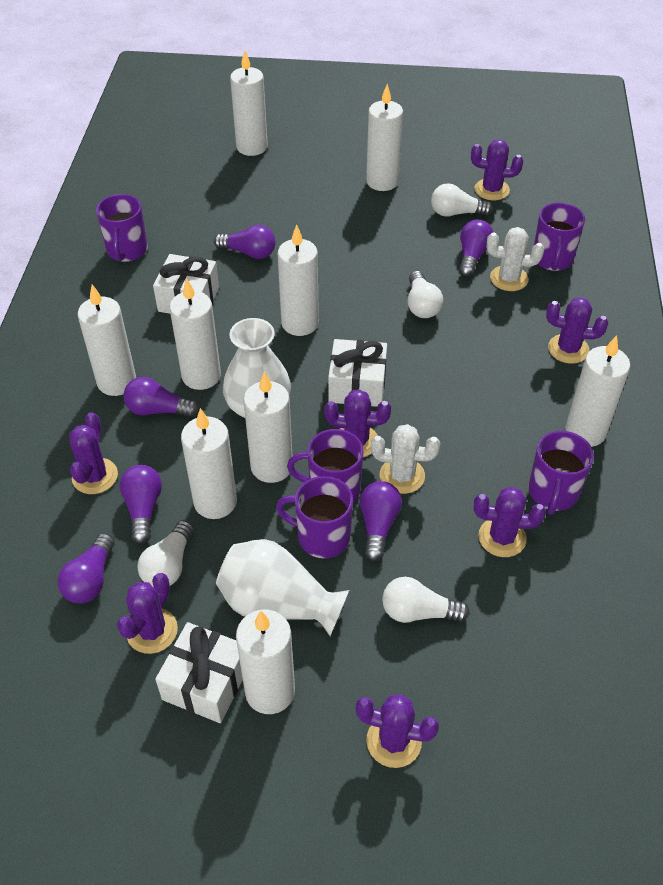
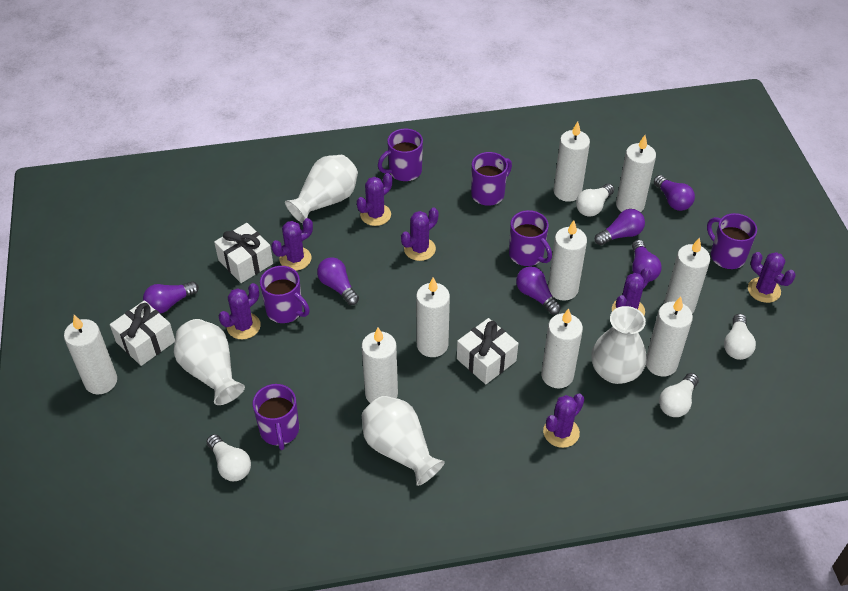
purple mug: 5 -> 6
white cactus: 2 -> 0
white vase: 2 -> 4

